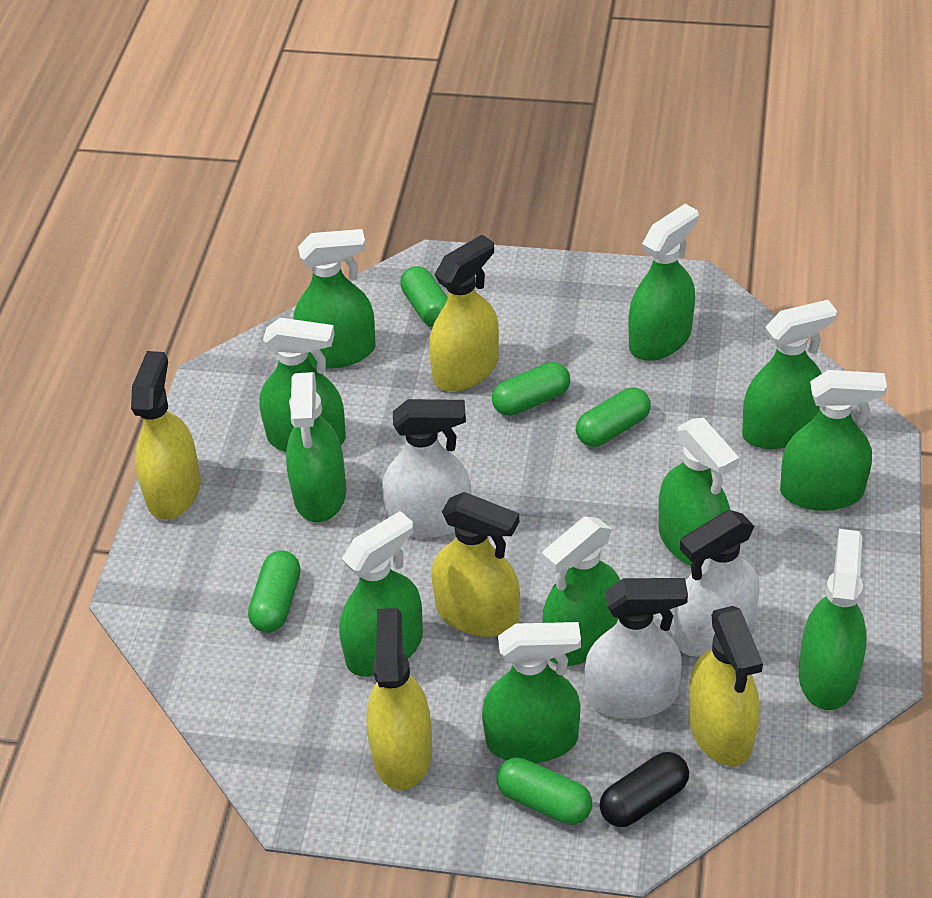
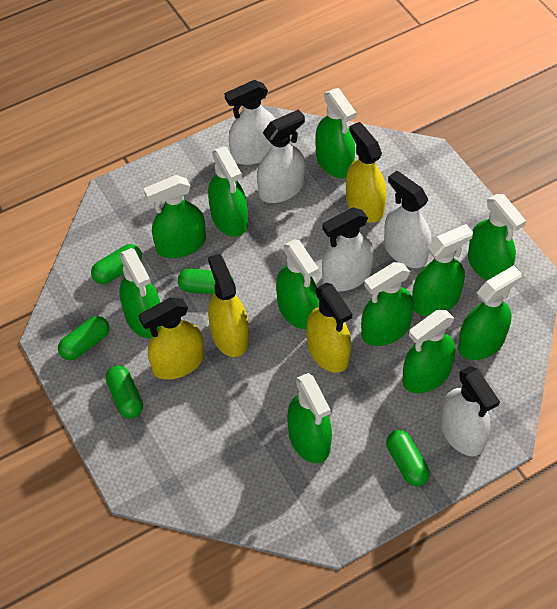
black capsule: 1 -> 0
white spray bottle: 3 -> 5
yellow spray bottle: 5 -> 4

